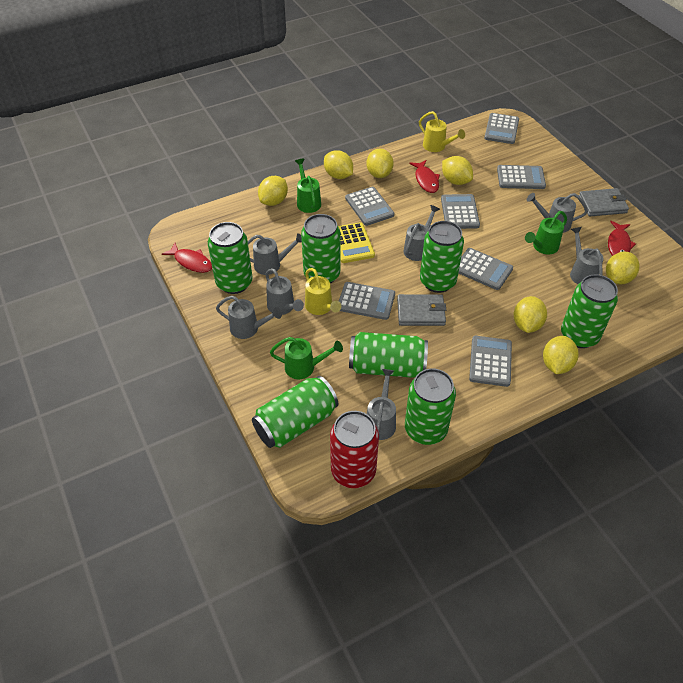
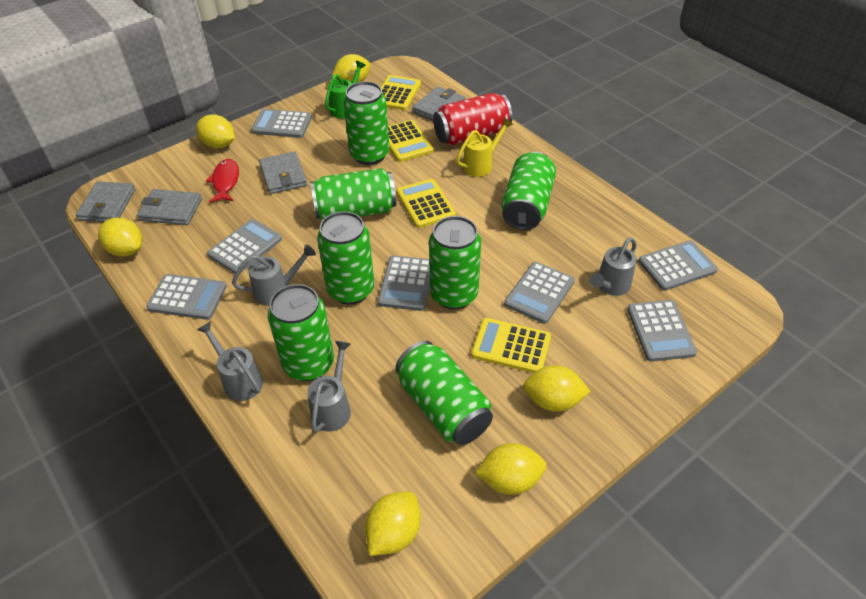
green watering can: 3 -> 1
grey wallet: 2 -> 4
grey watering can: 7 -> 4
red fish: 3 -> 1
yellow calculator: 1 -> 4
yellow lemon: 7 -> 6
yellow watering can: 2 -> 1

